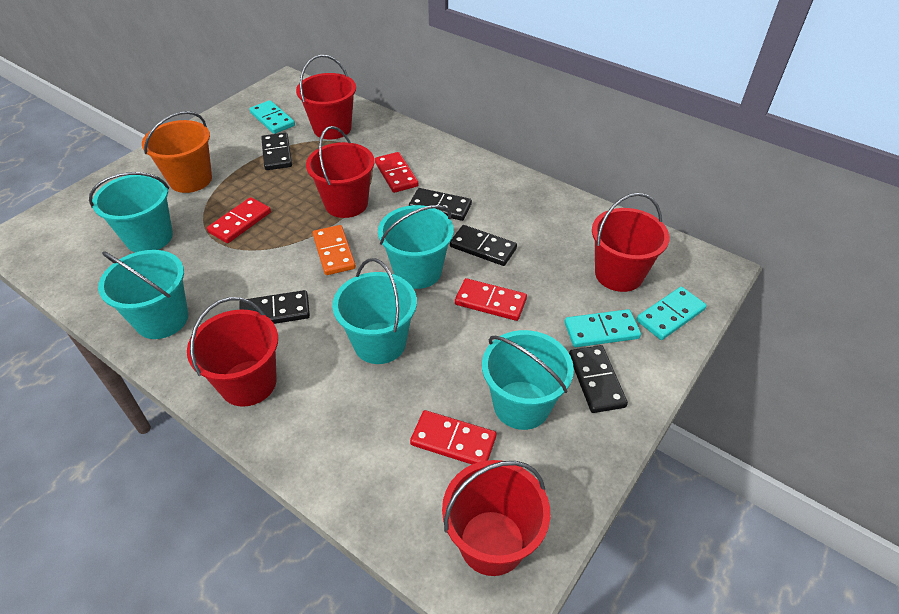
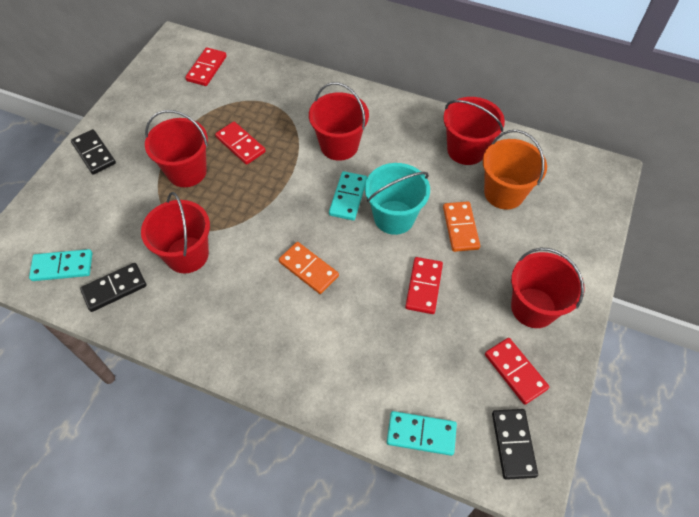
black domino: 5 -> 3
orange domino: 1 -> 2
turquoise bucket: 5 -> 1

